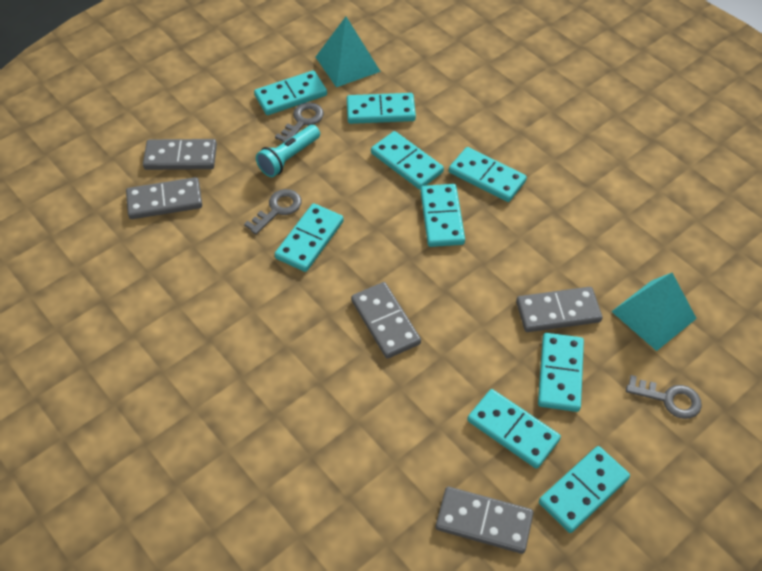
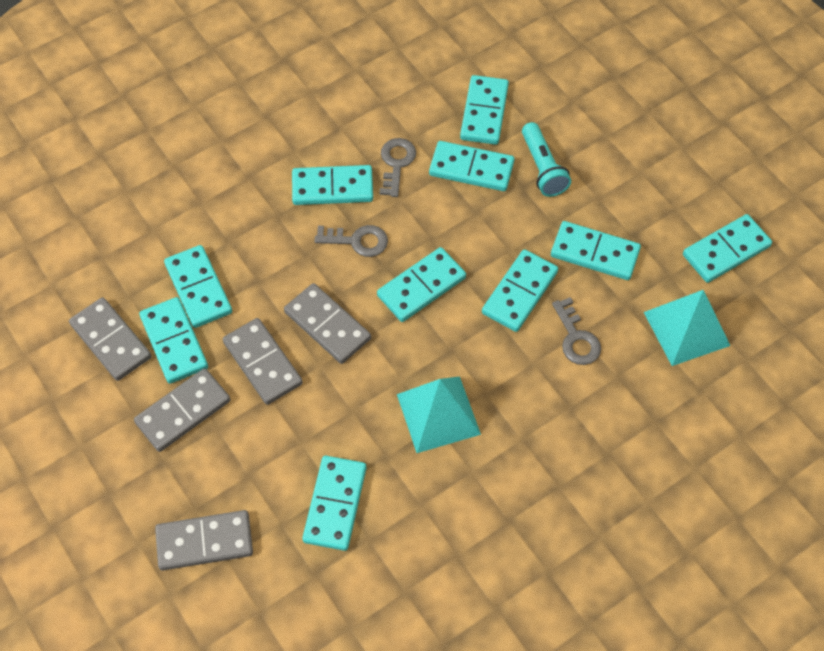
turquoise domino: 9 -> 10

